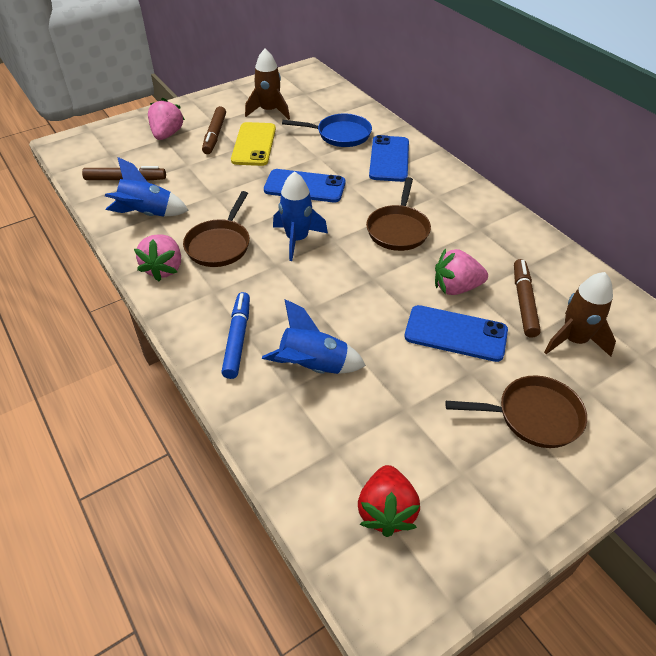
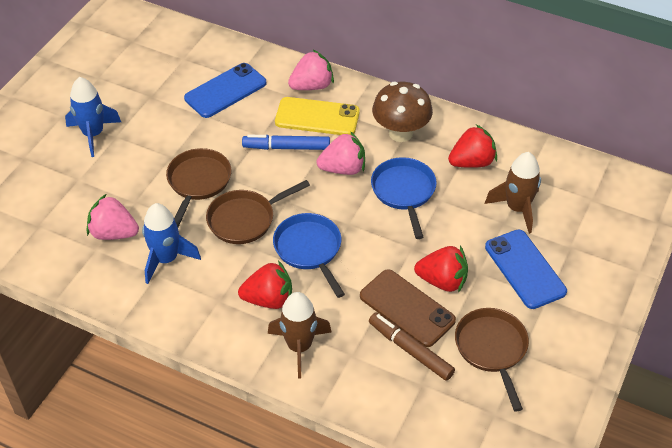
blue pan: 1 -> 2
blue phone: 3 -> 2
blue rocket: 3 -> 2
brown marker: 3 -> 1
brown mushroom: 0 -> 1
brown phone: 0 -> 1
red strawberry: 1 -> 3

